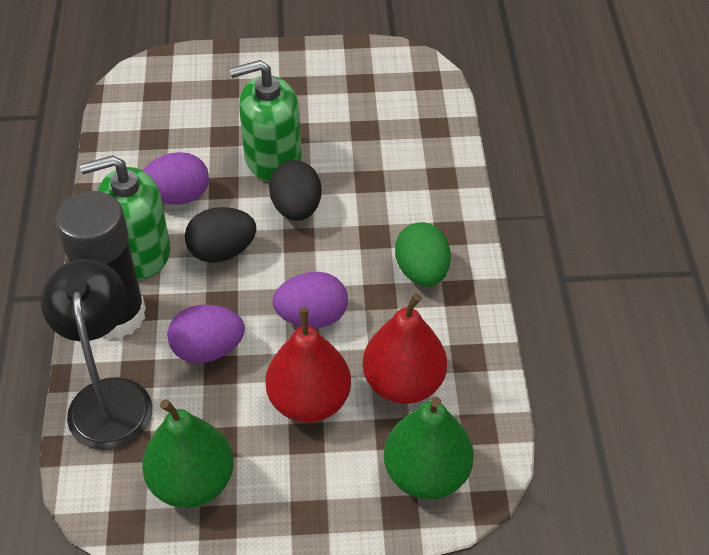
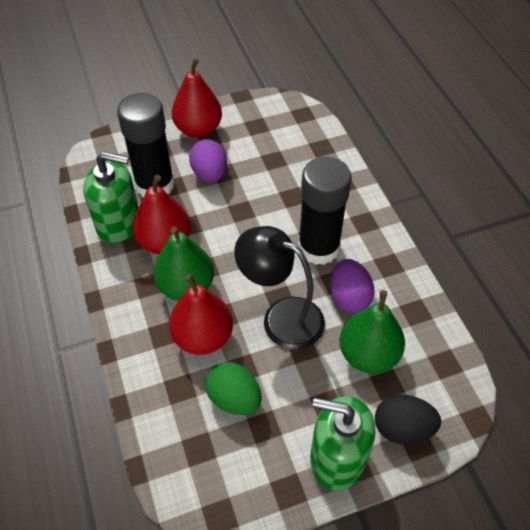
black egg: 2 -> 1
black glue stick: 1 -> 2
purple egg: 3 -> 2
red pear: 2 -> 3

